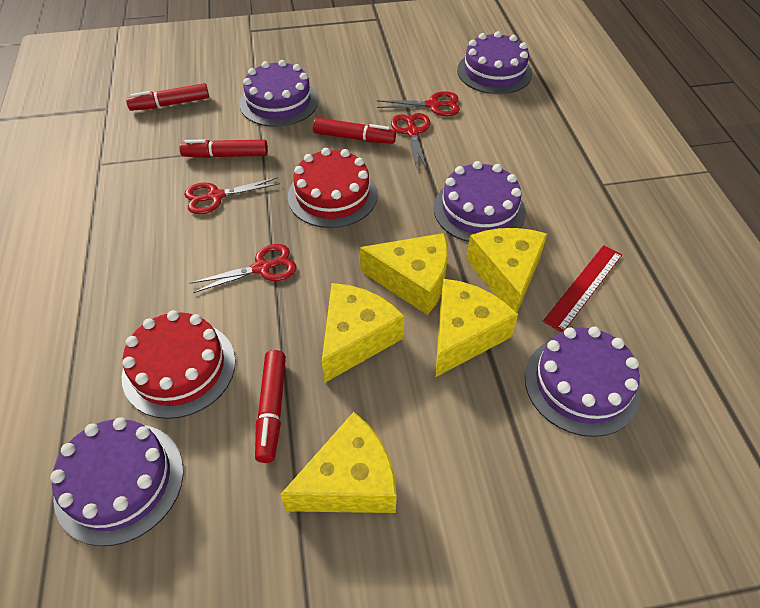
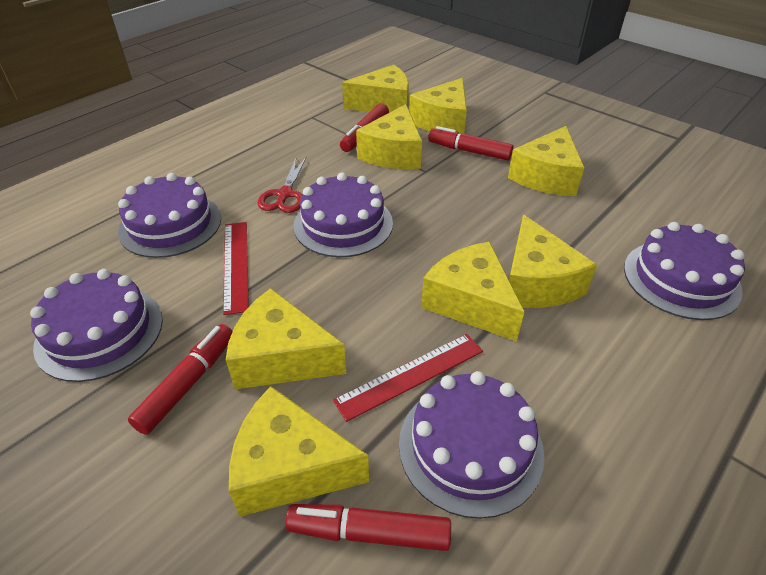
red cake: 2 -> 0
red ruler: 1 -> 2
red scissors: 4 -> 1
yellow cheese: 5 -> 8

